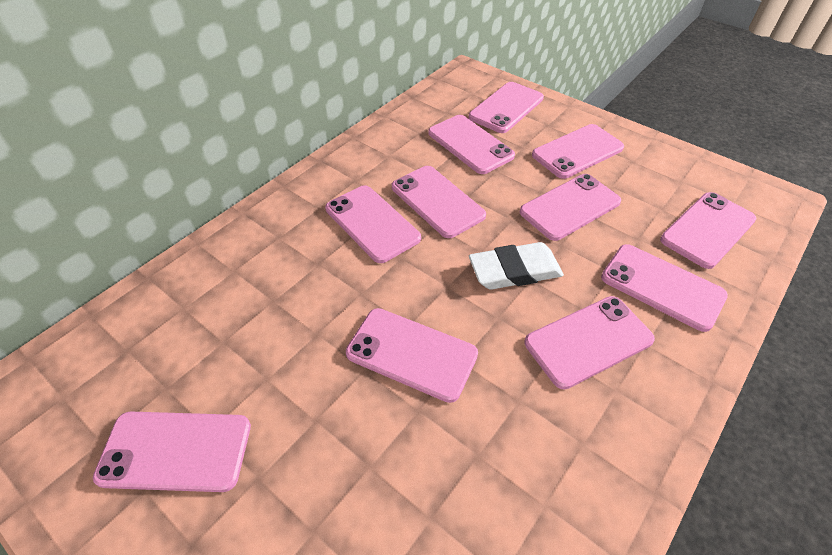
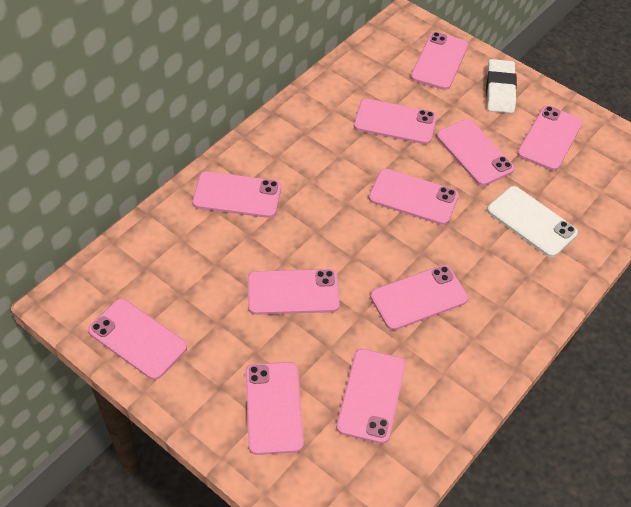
white phone: 0 -> 1

